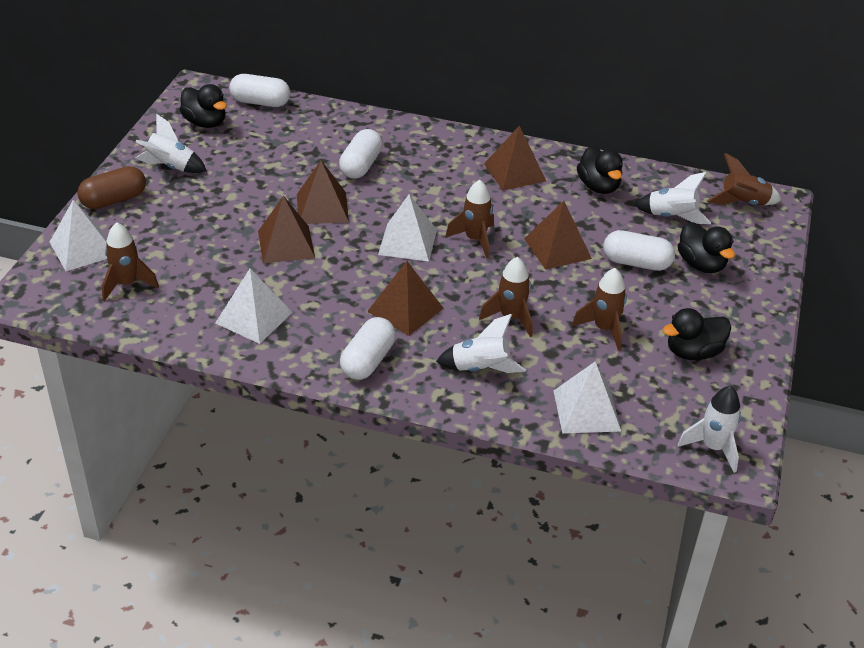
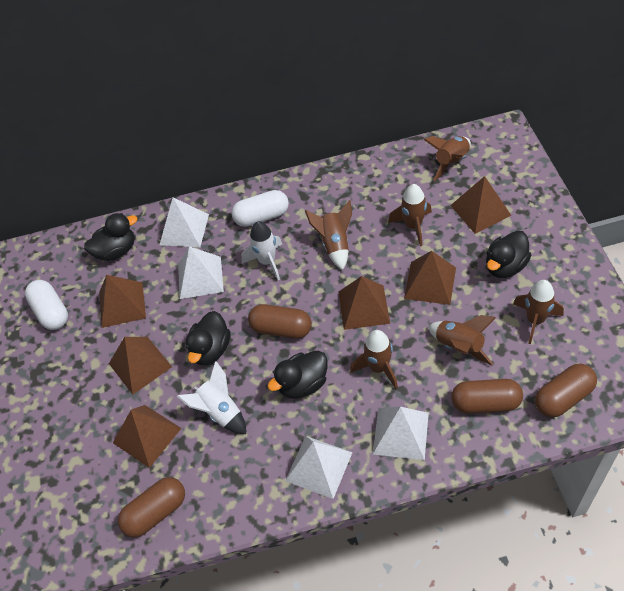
brown capsule: 1 -> 4
brown pyramid: 5 -> 6
brown rocket: 5 -> 6
white capsule: 4 -> 2
white rocket: 4 -> 2

